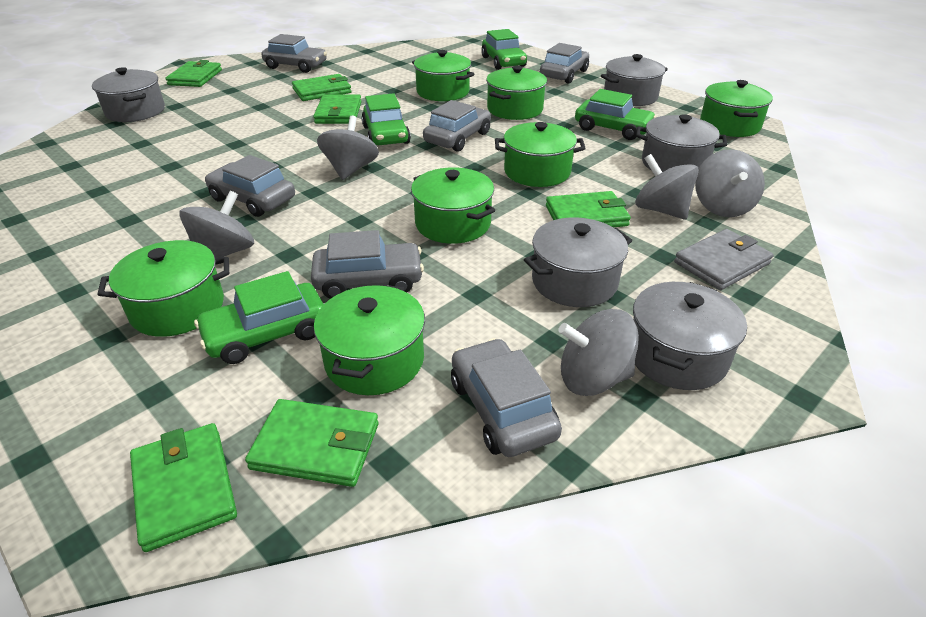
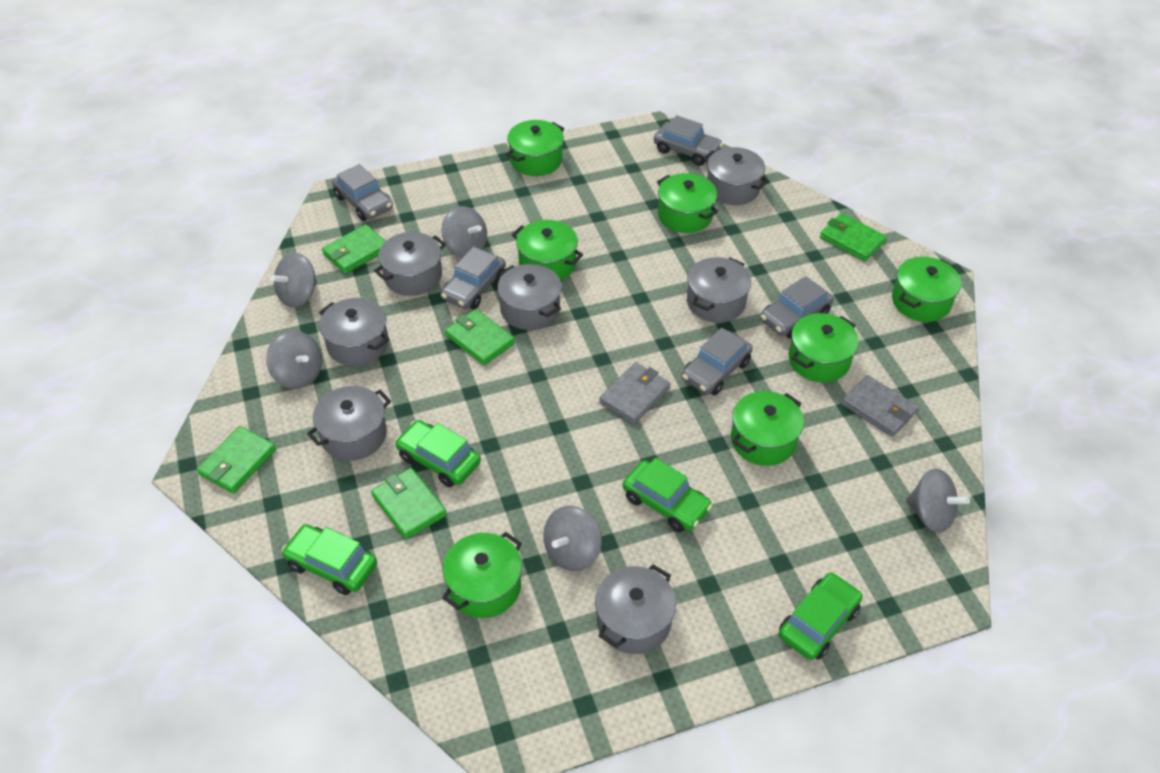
green wallet: 6 -> 5
grey car: 6 -> 5
grey pot: 5 -> 7
grey wallet: 1 -> 2

